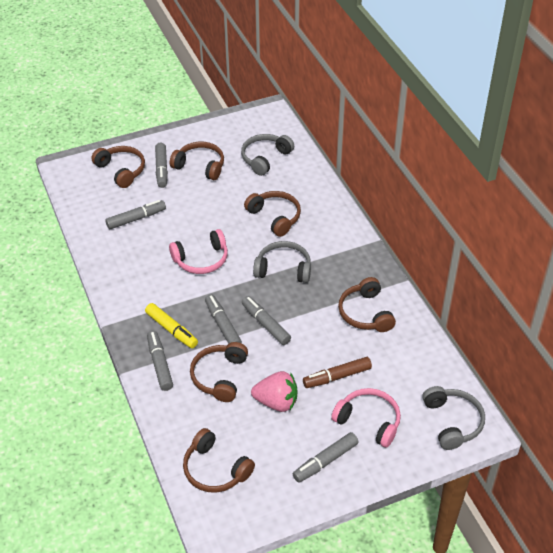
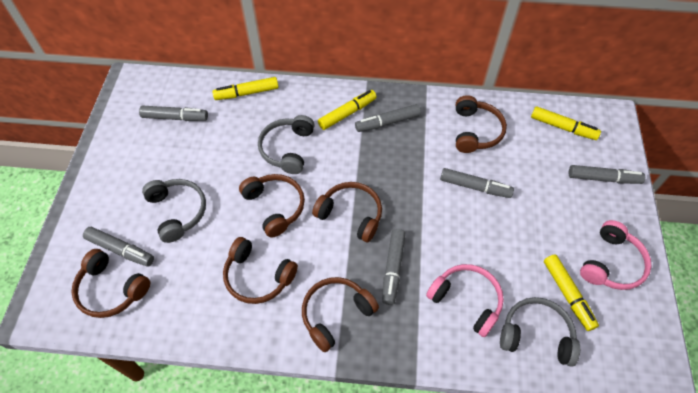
brown marker: 1 -> 0
pink strawberry: 1 -> 0
yellow marker: 1 -> 4

